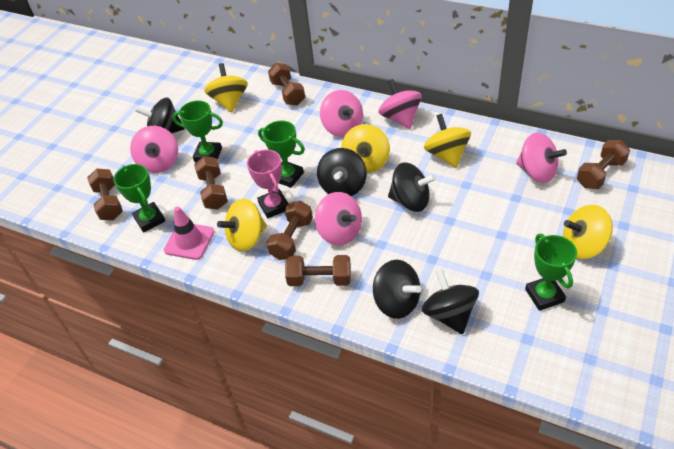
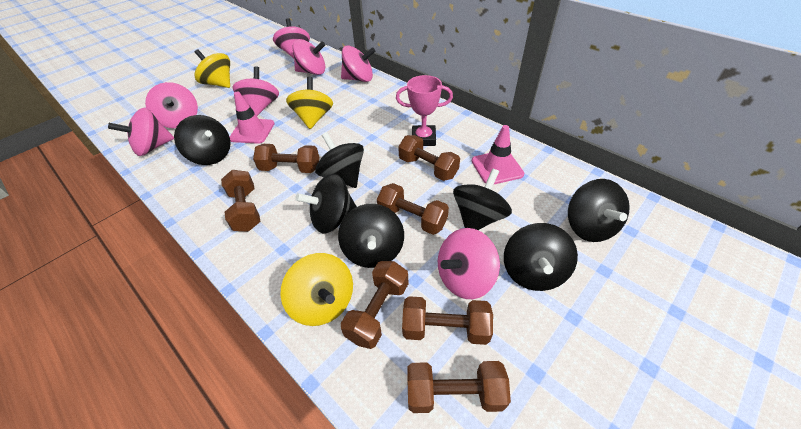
black spinning top: 5 -> 7
brown dumbbell: 6 -> 7
green trophy: 4 -> 0
pink spinning top: 5 -> 7
pink traffic cone: 1 -> 2
yellow spinning top: 5 -> 3

